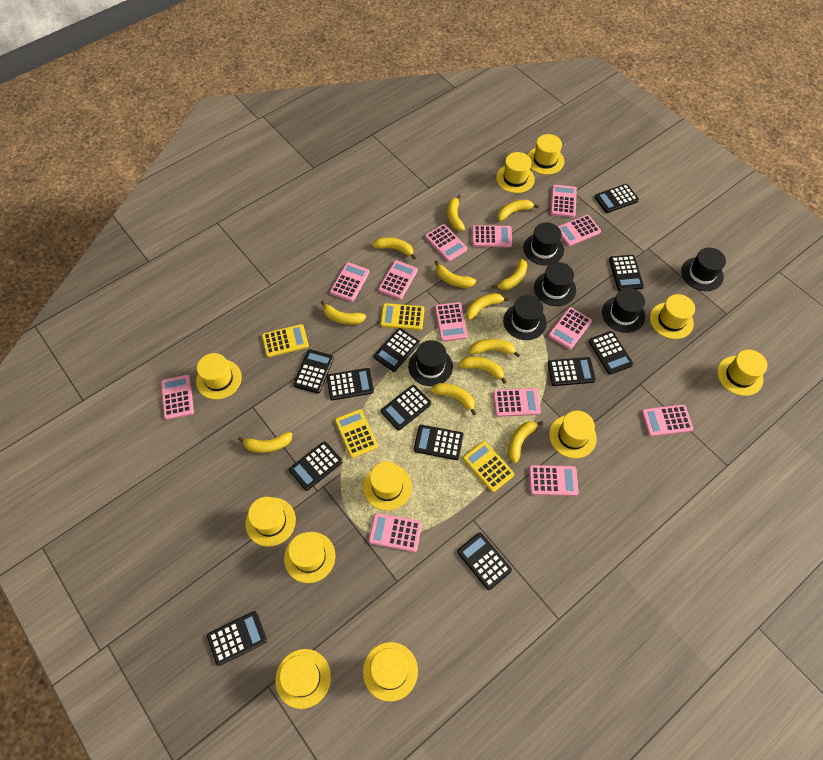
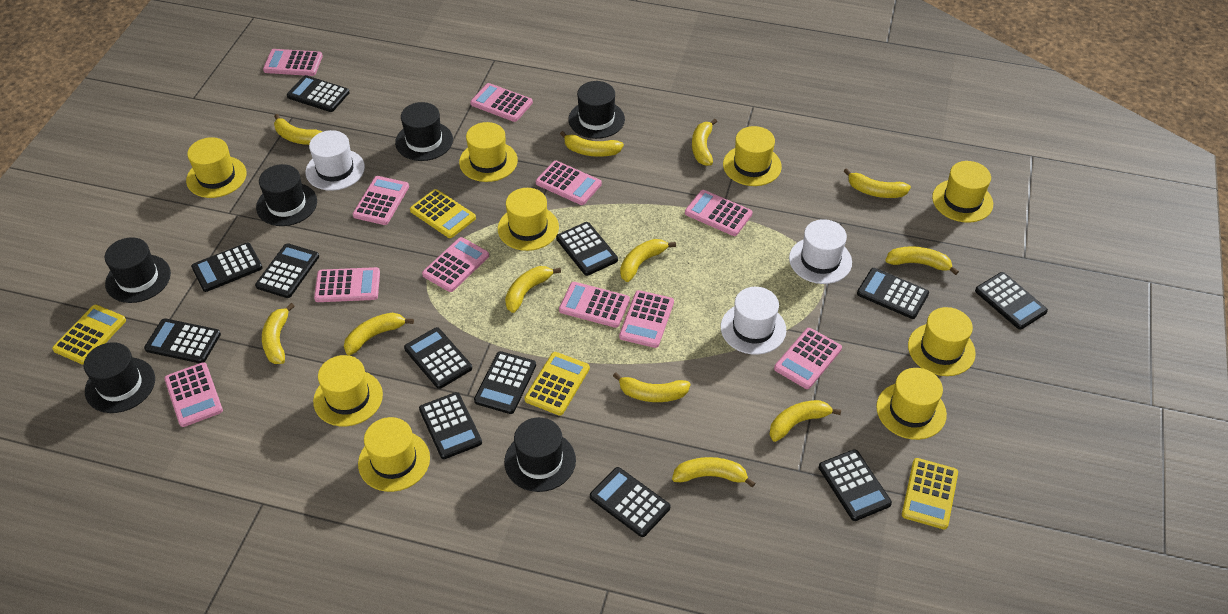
pink calculator: 13 -> 11
white hat: 0 -> 3
yellow hat: 11 -> 9

